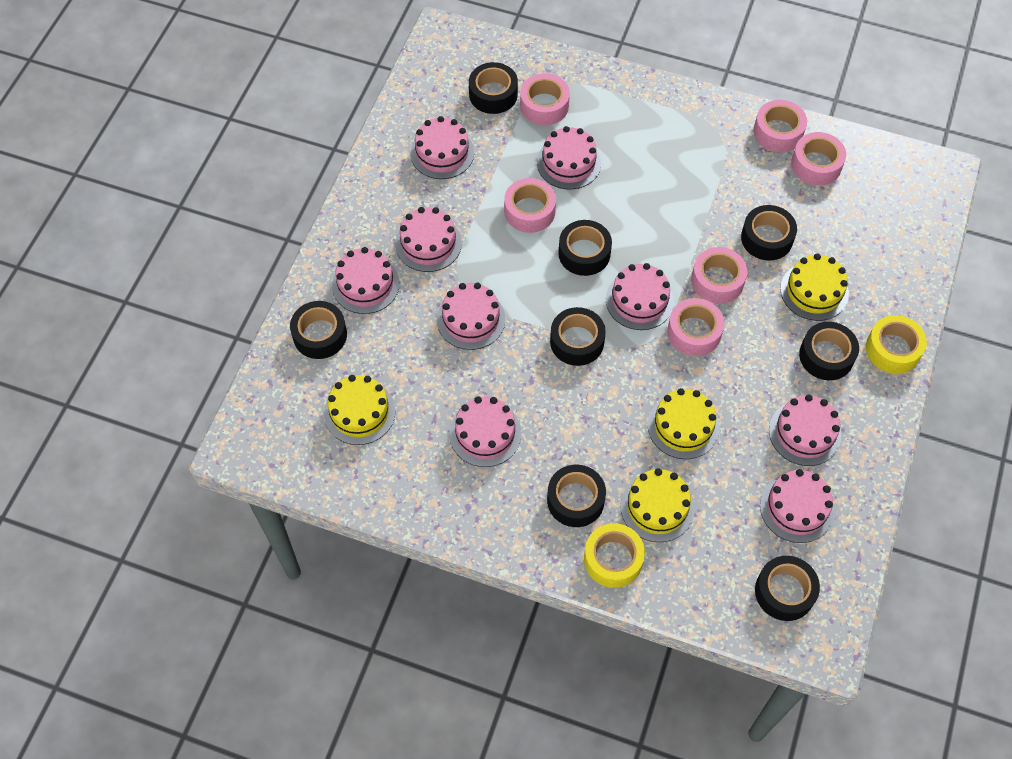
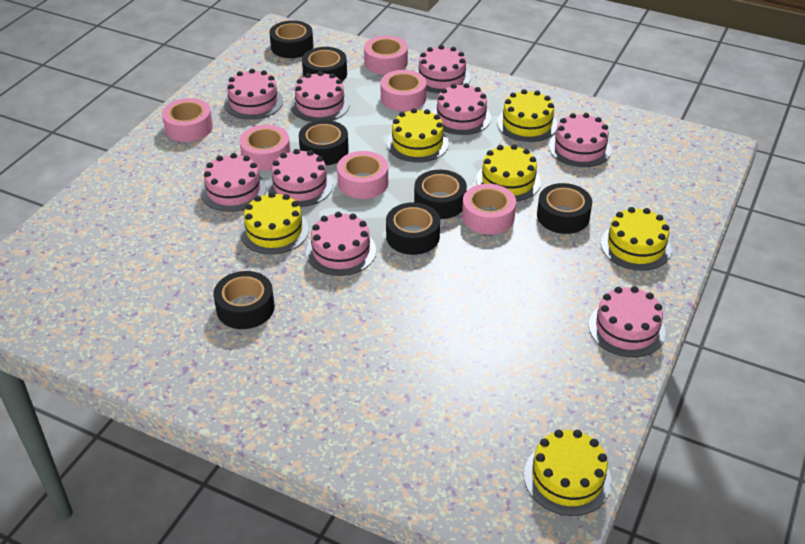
black tape: 8 -> 7
yellow cake: 4 -> 6
yellow tape: 2 -> 0

